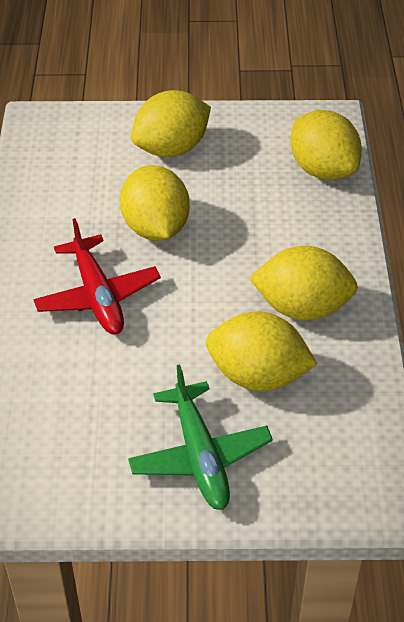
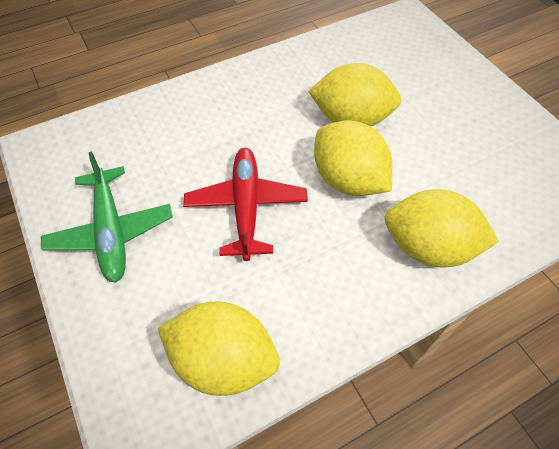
yellow lemon: 5 -> 4

